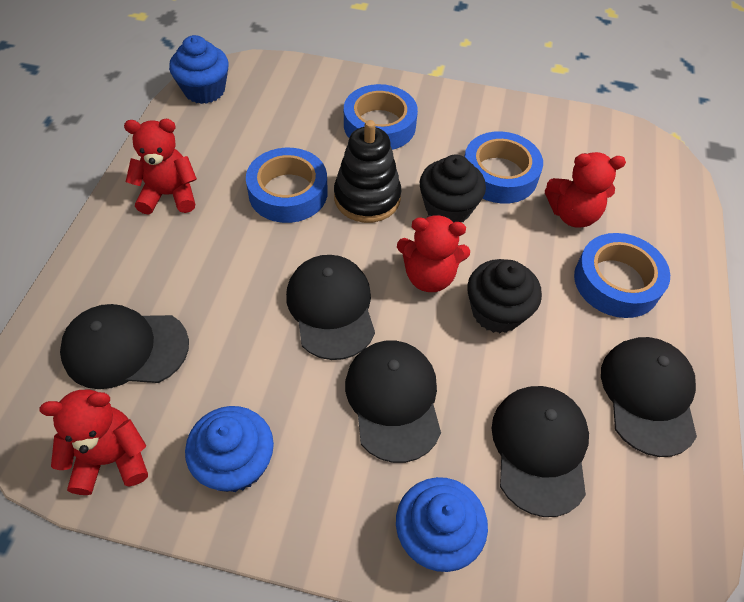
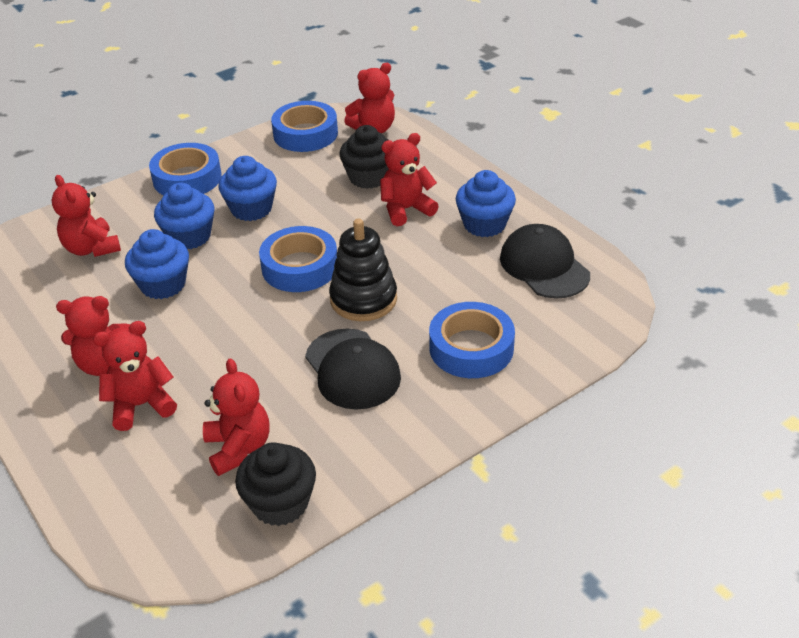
black cap: 5 -> 2
blue cupcake: 3 -> 4
red teddy bear: 4 -> 6

